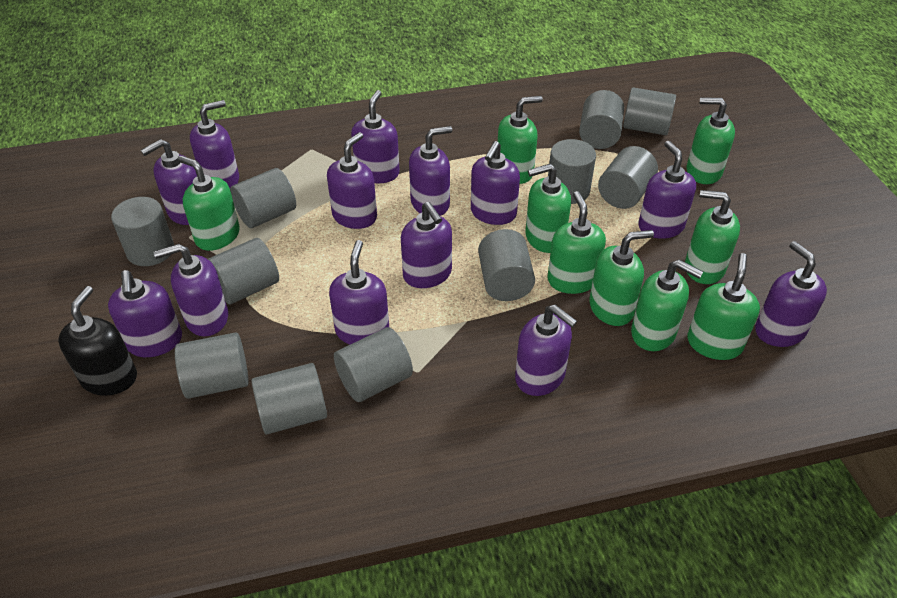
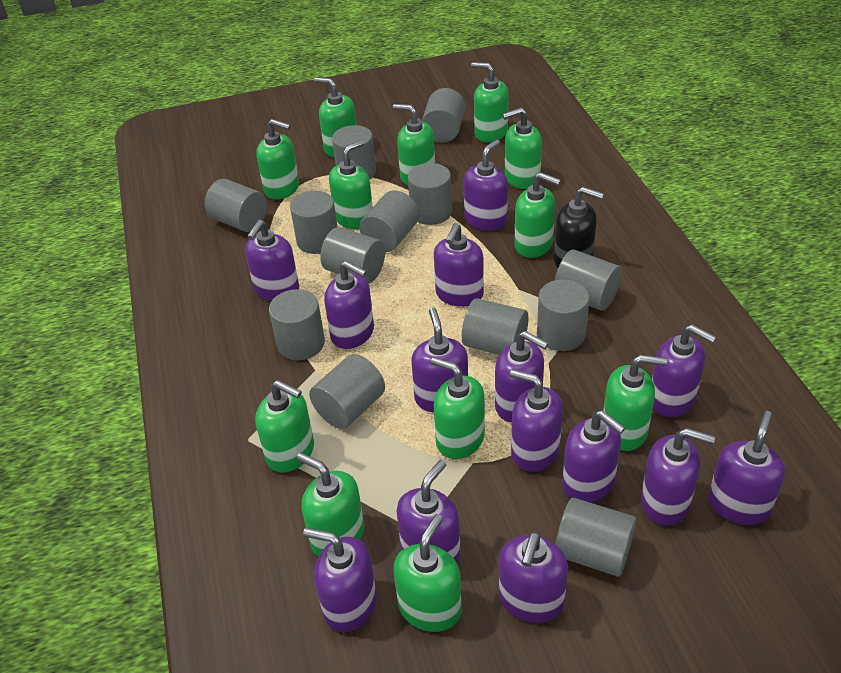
green soap dispenser: 9 -> 12
grey cylinder: 11 -> 13
purple soap dispenser: 13 -> 14

